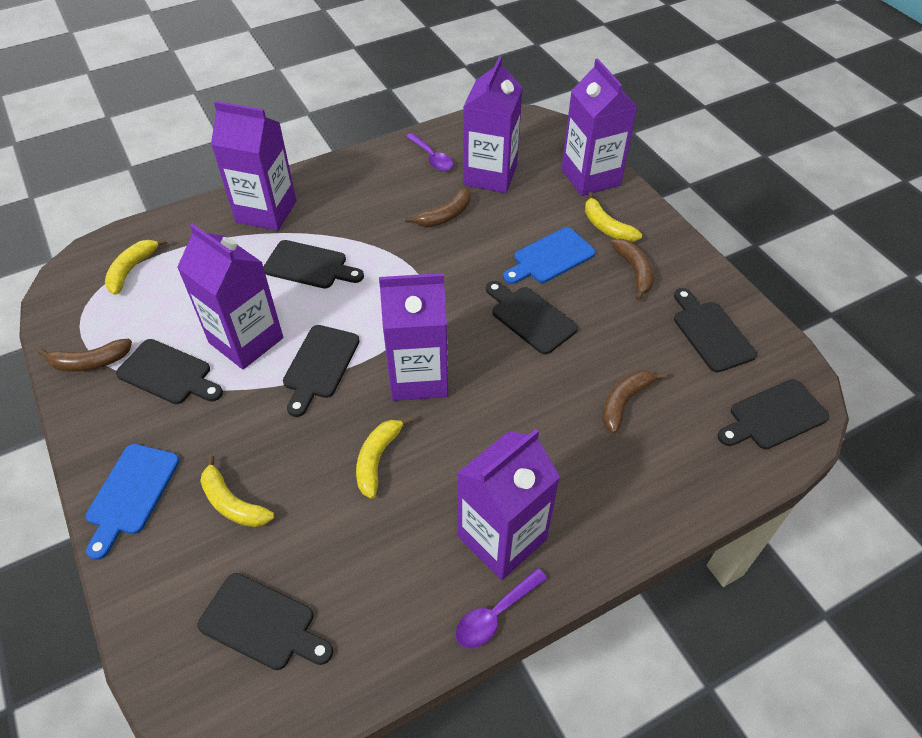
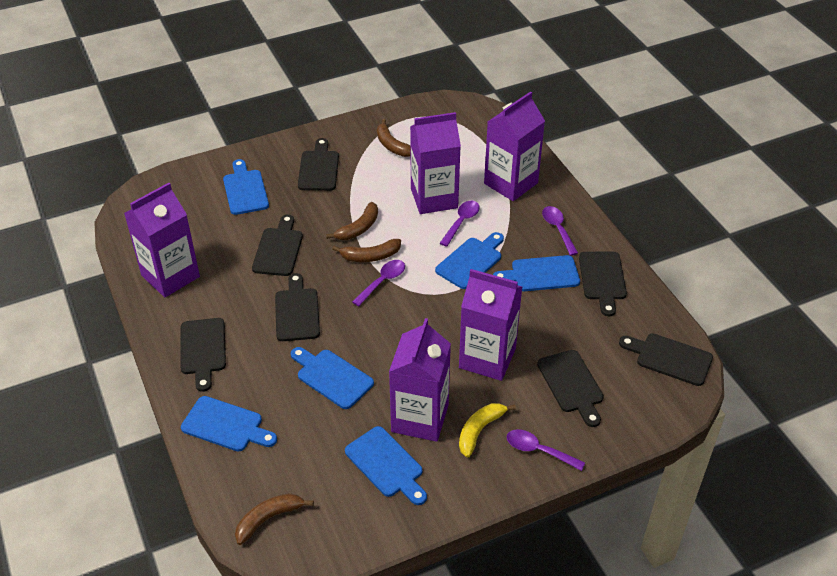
blue cutting board: 2 -> 6
purple carton: 6 -> 5
purple spoon: 2 -> 4
yellow banana: 4 -> 1

